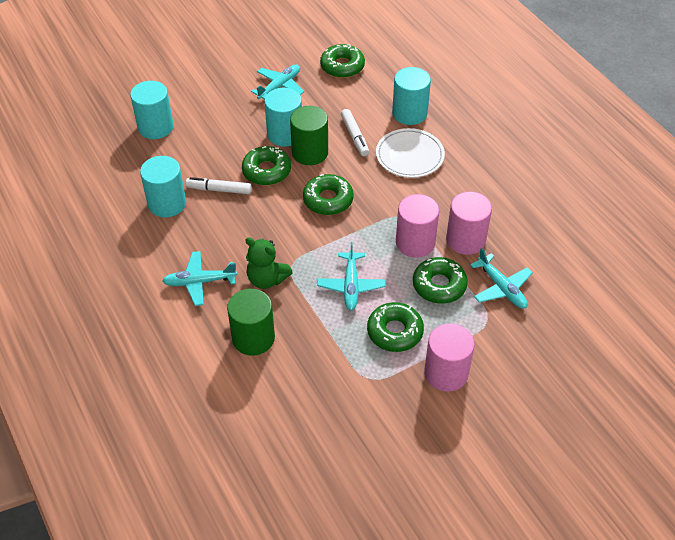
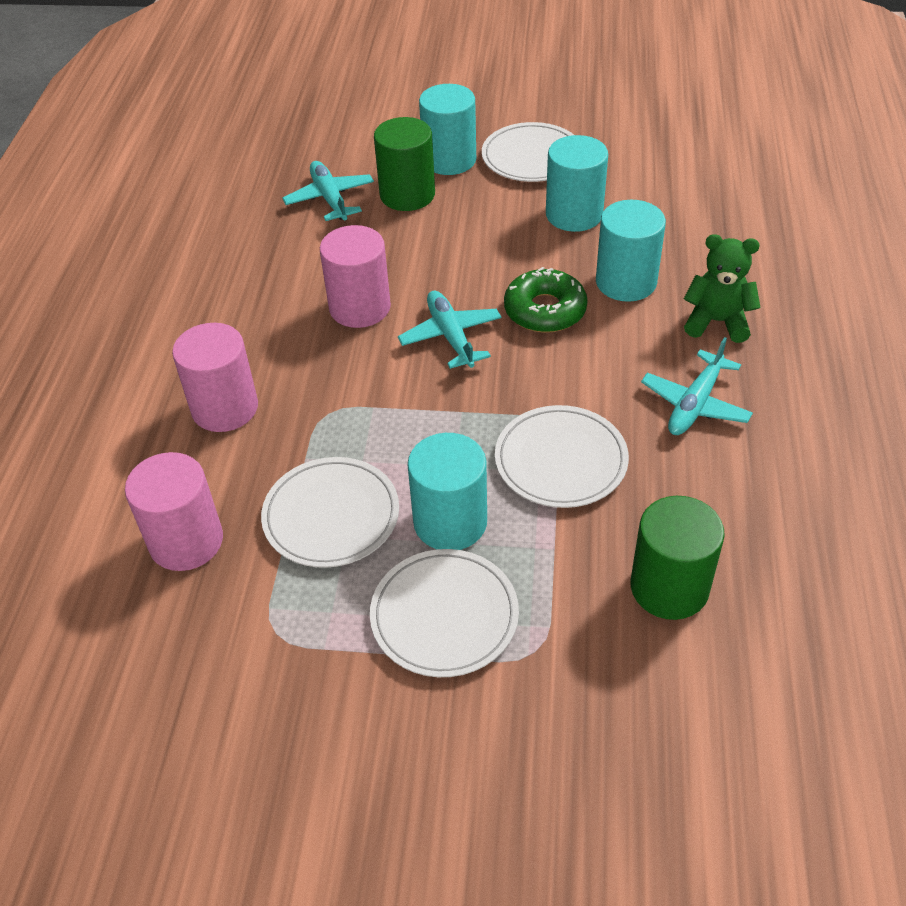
green donut: 5 -> 1
turquoise plane: 4 -> 3
white marker: 2 -> 0
white plate: 1 -> 4

